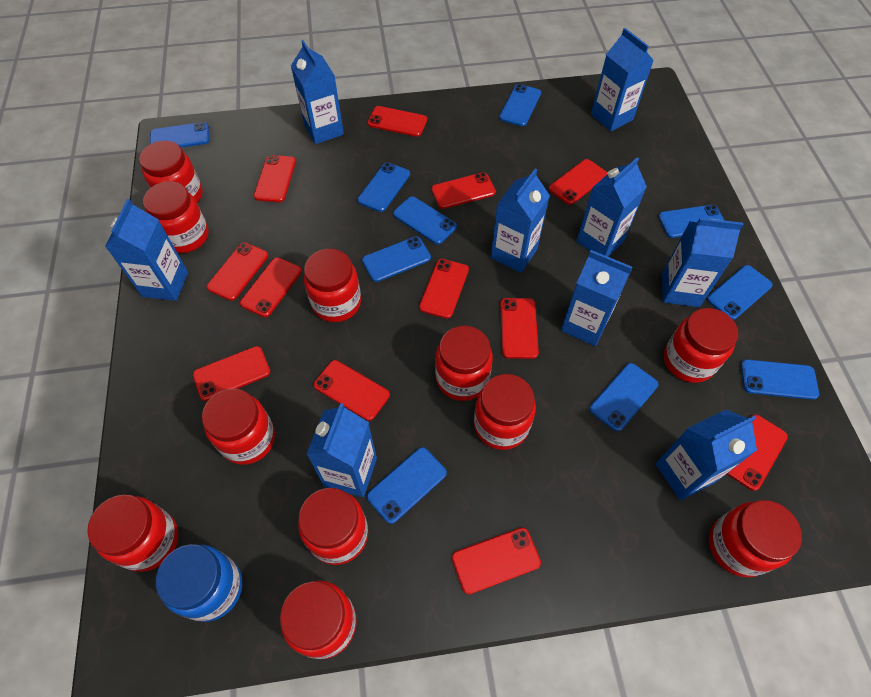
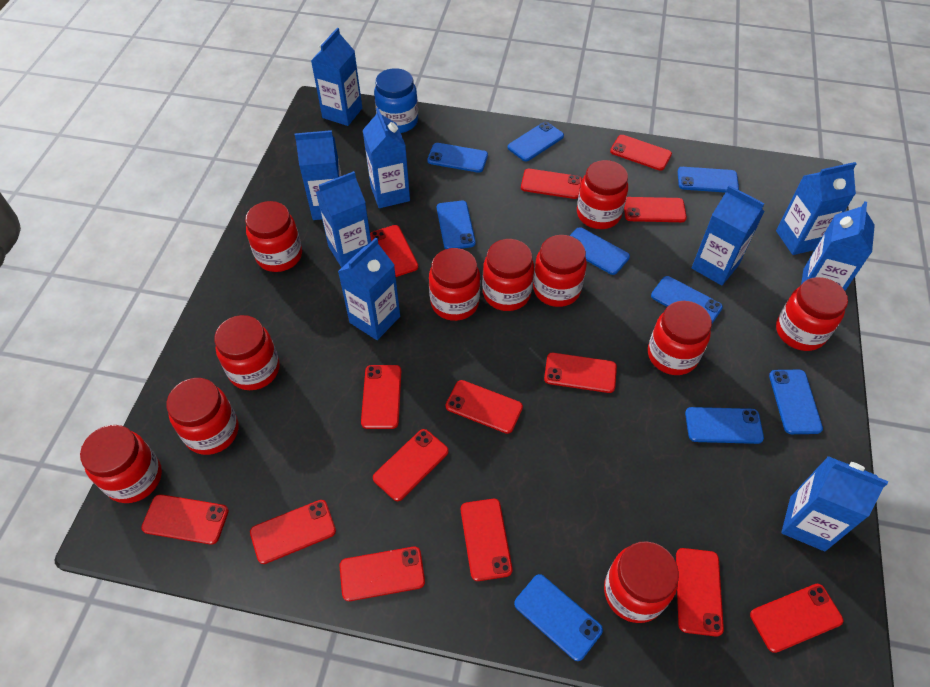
blue phone: 10 -> 9
red phone: 12 -> 14

